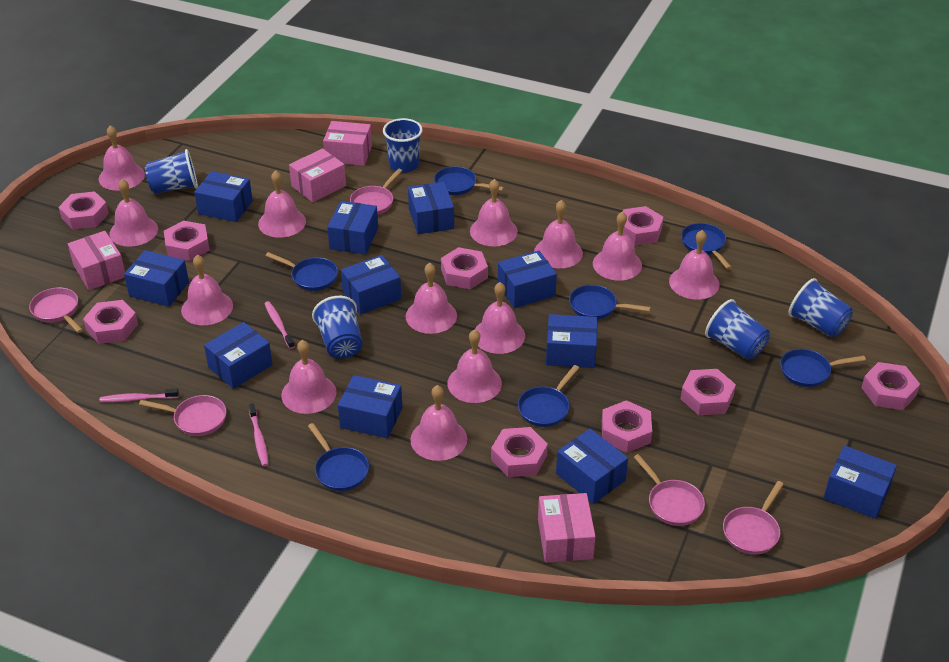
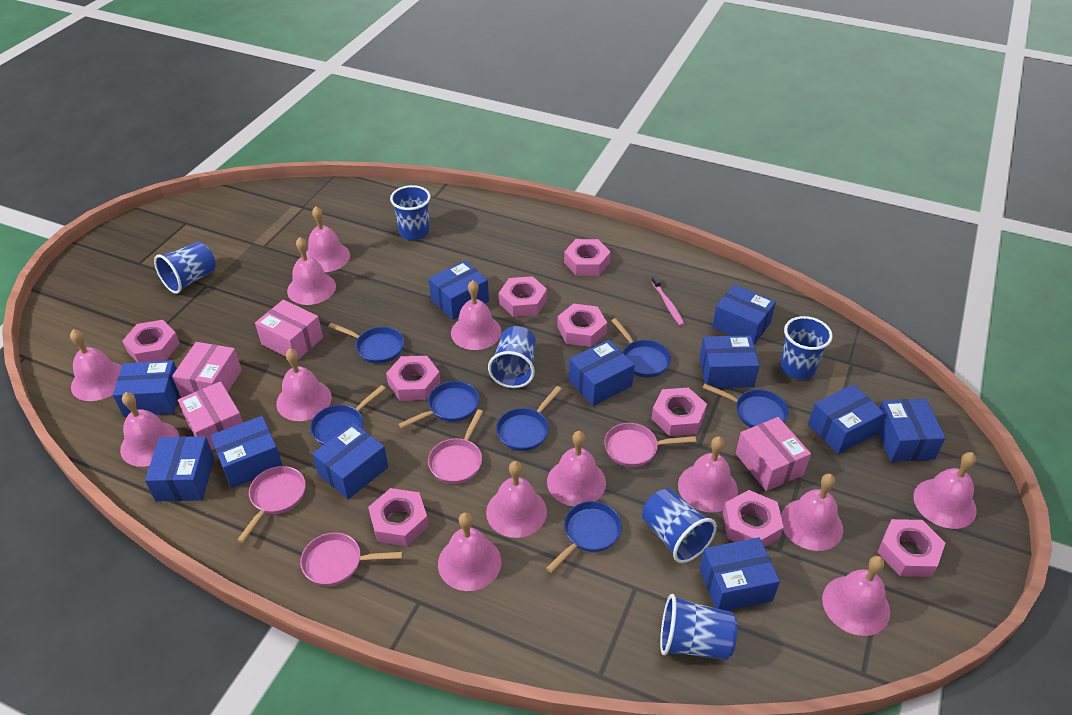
blue cup: 5 -> 6
pink pan: 5 -> 4
pink toothbrush: 3 -> 1

